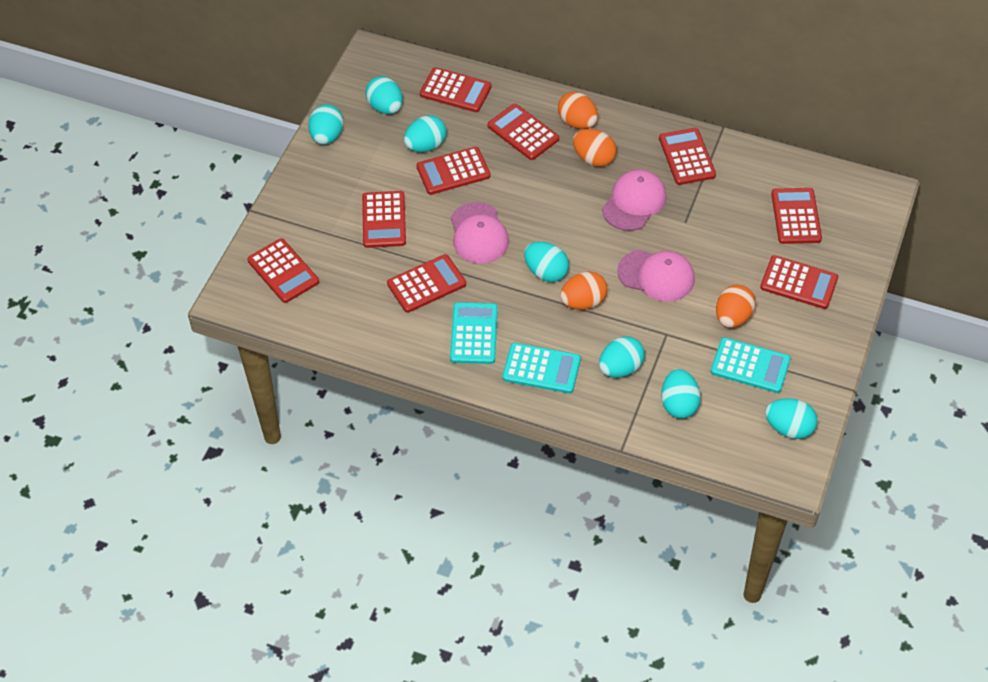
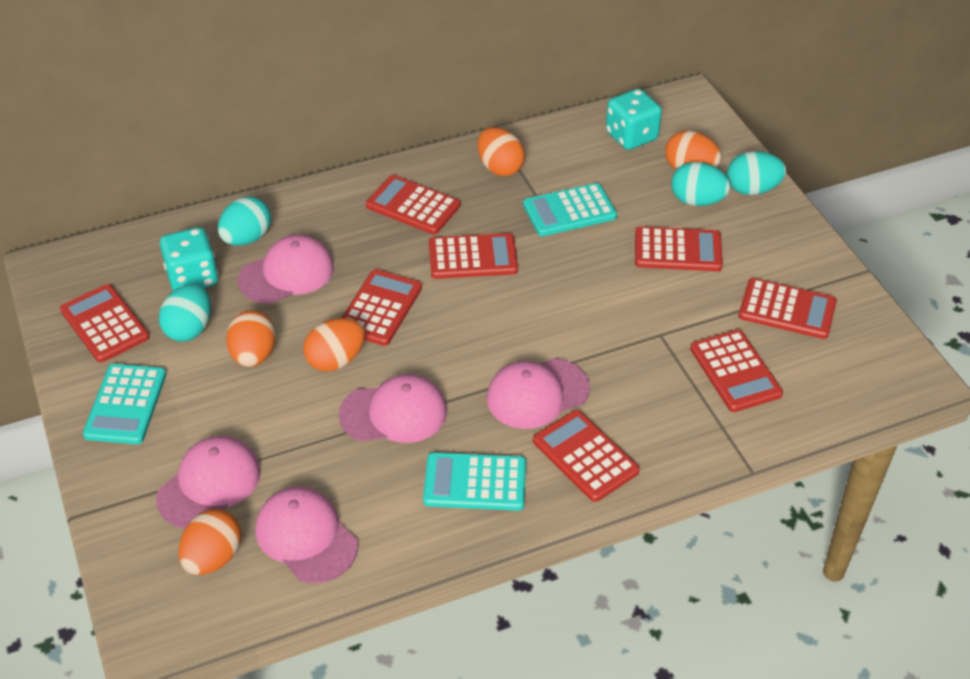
orange egg: 4 -> 5
pink cap: 3 -> 5
red calculator: 9 -> 8
turquoise dice: 0 -> 2
turquoise egg: 7 -> 4

